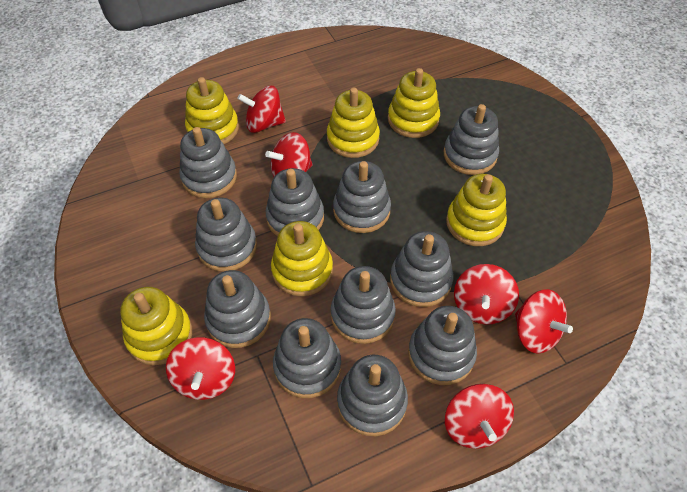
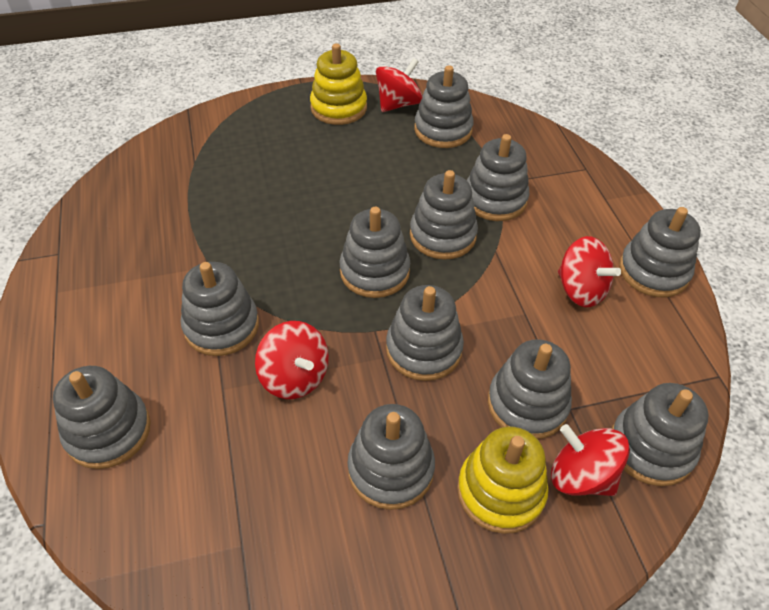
red spinning top: 6 -> 4
yellow stacking toy: 6 -> 2

